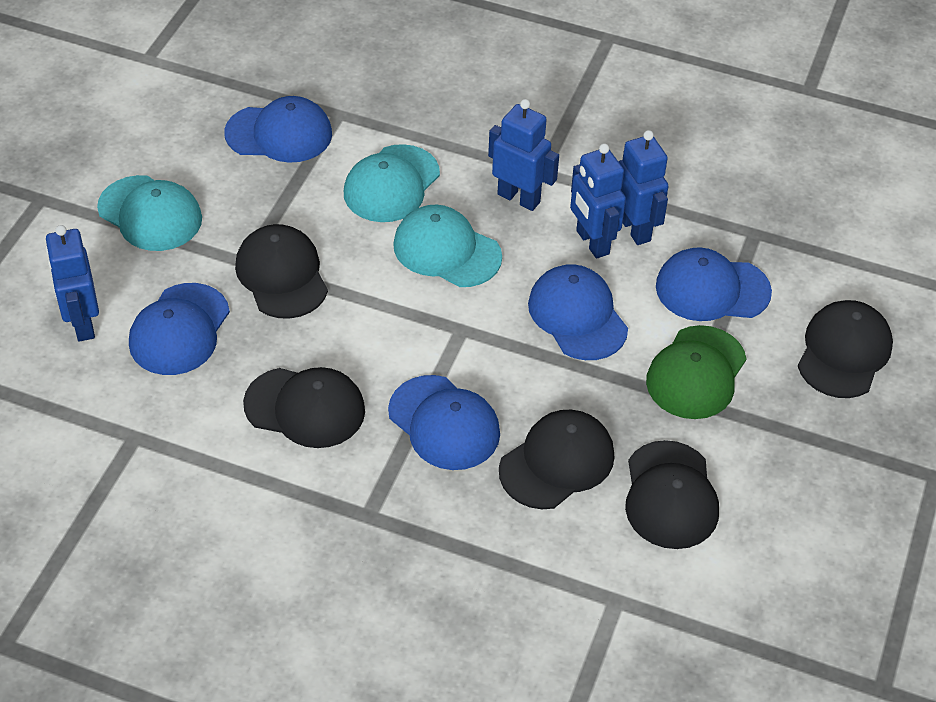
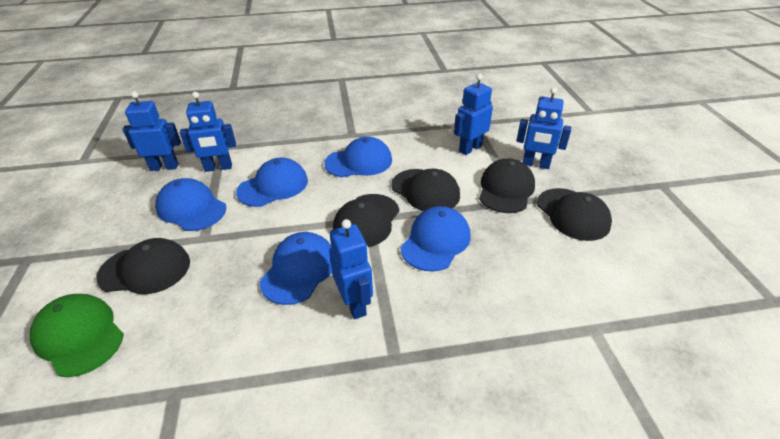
blue robot: 4 -> 5
turquoise cap: 3 -> 0

